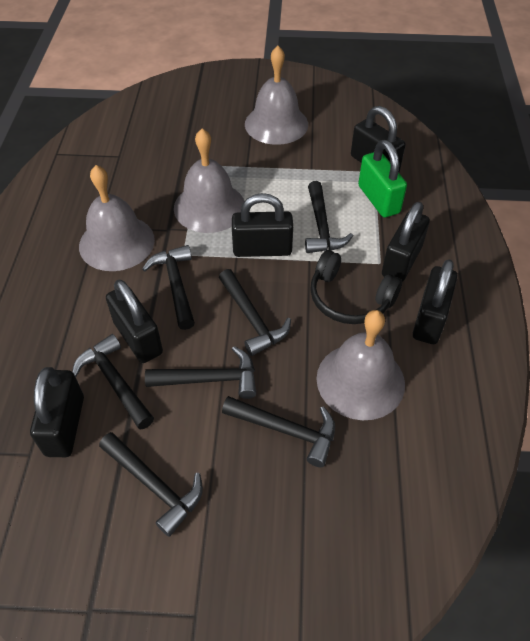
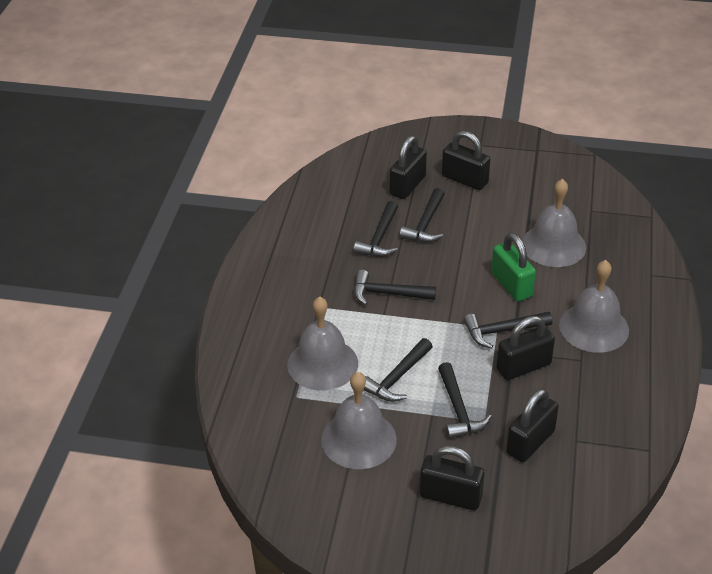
black hammer: 7 -> 6
black headphones: 1 -> 0
black padlock: 6 -> 5

